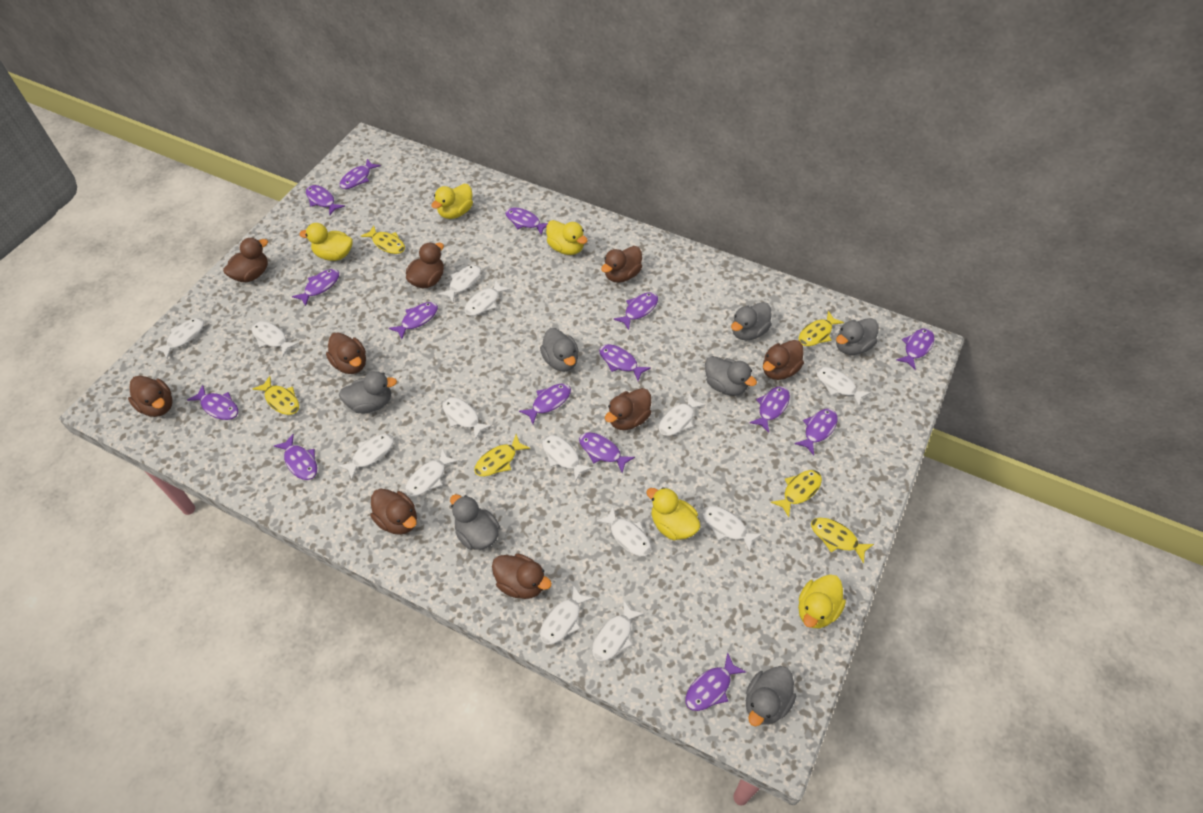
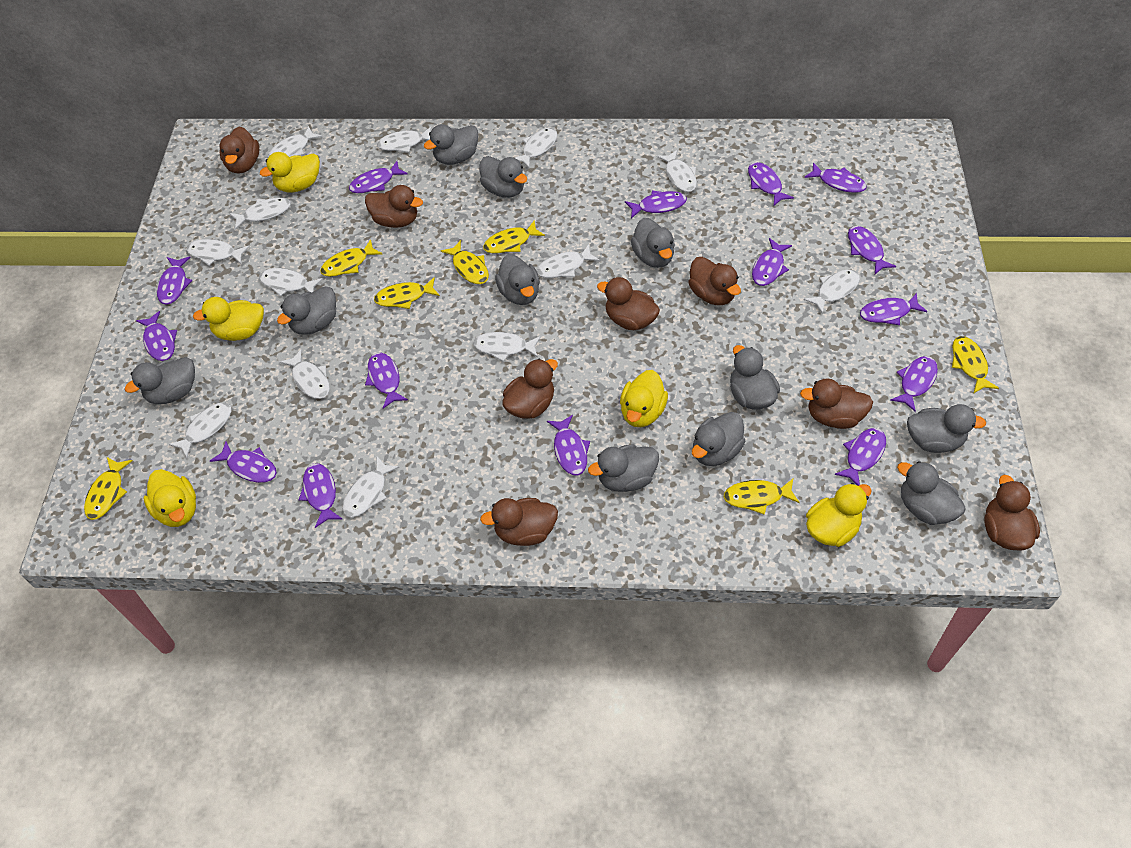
brown duck: 9 -> 8
grey duck: 7 -> 11
white fish: 14 -> 13
yellow fish: 6 -> 7

